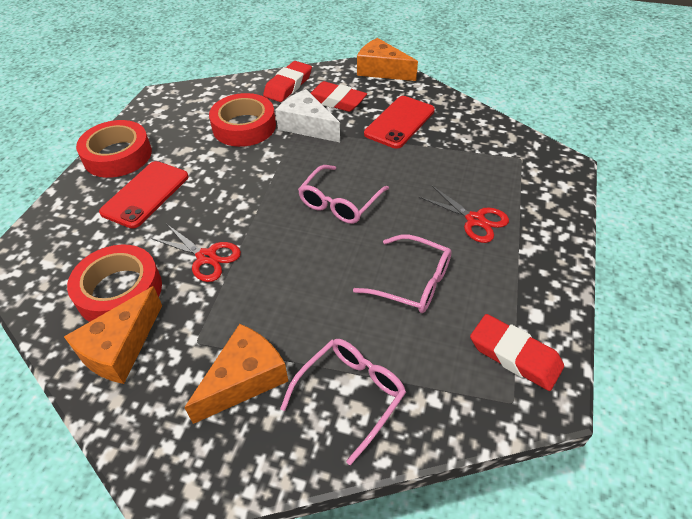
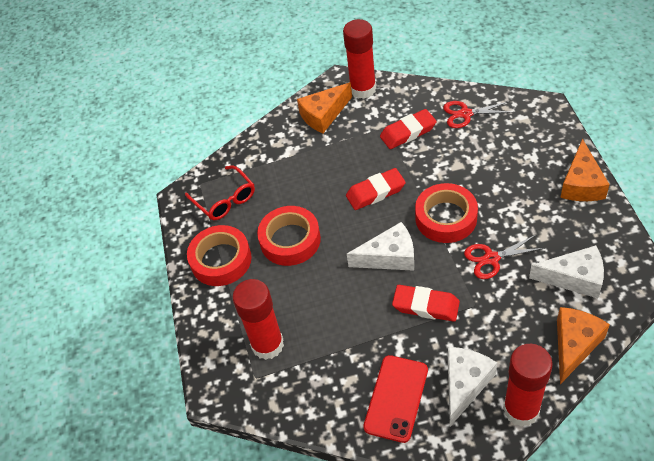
pink glasses: 3 -> 0
red glasses: 0 -> 1
red glue stick: 0 -> 3
red phone: 2 -> 1
white cheese: 1 -> 3

